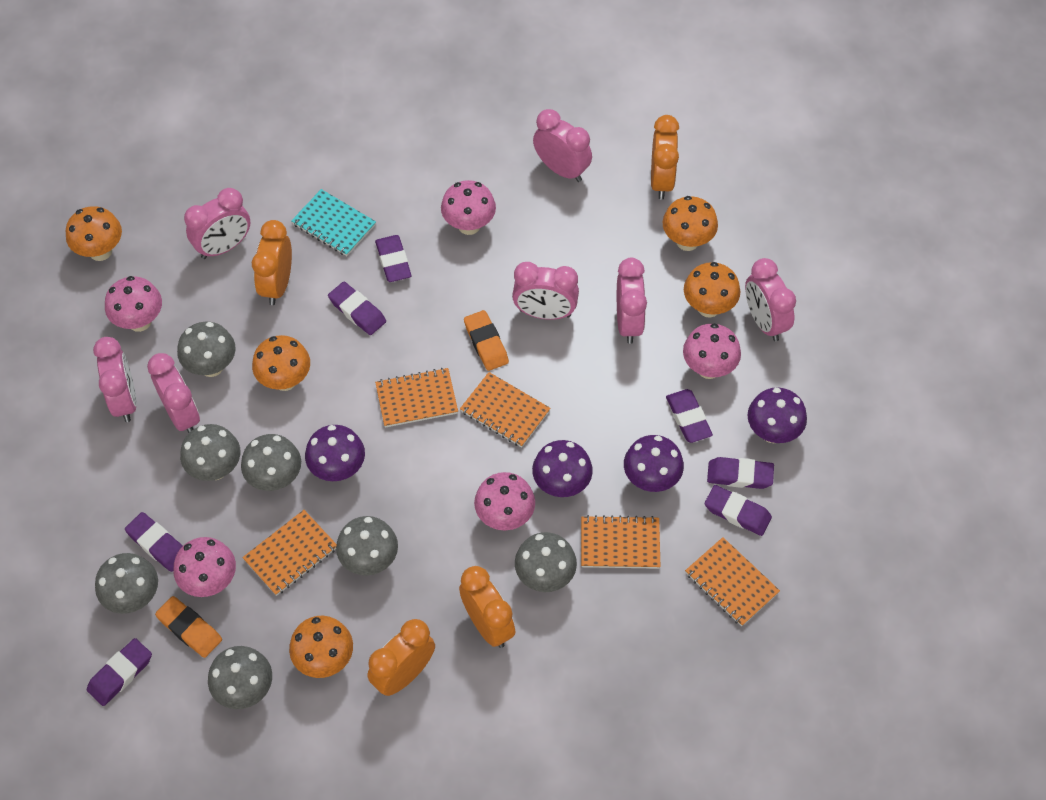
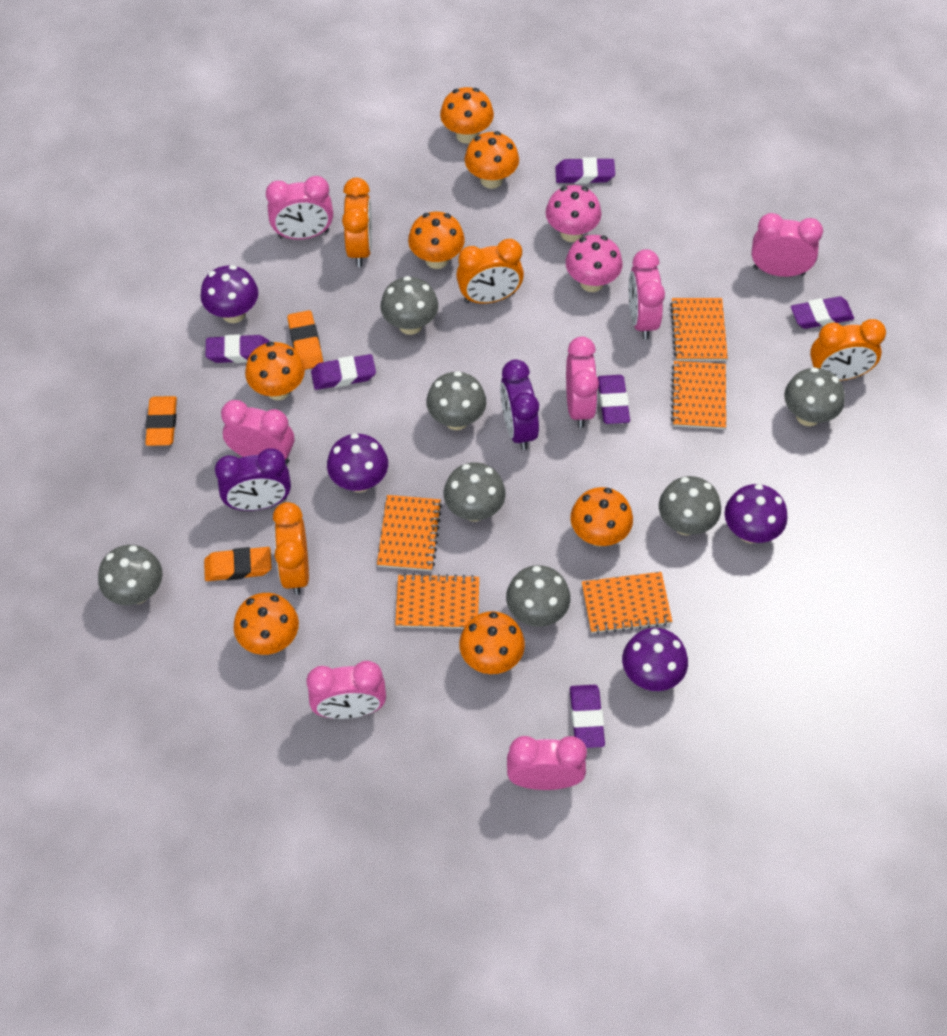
orange eraser: 2 -> 3
orange mushroom: 5 -> 7
pink mushroom: 5 -> 2
purple clock: 0 -> 2
purple eraser: 7 -> 6
turquoise notebook: 1 -> 0

